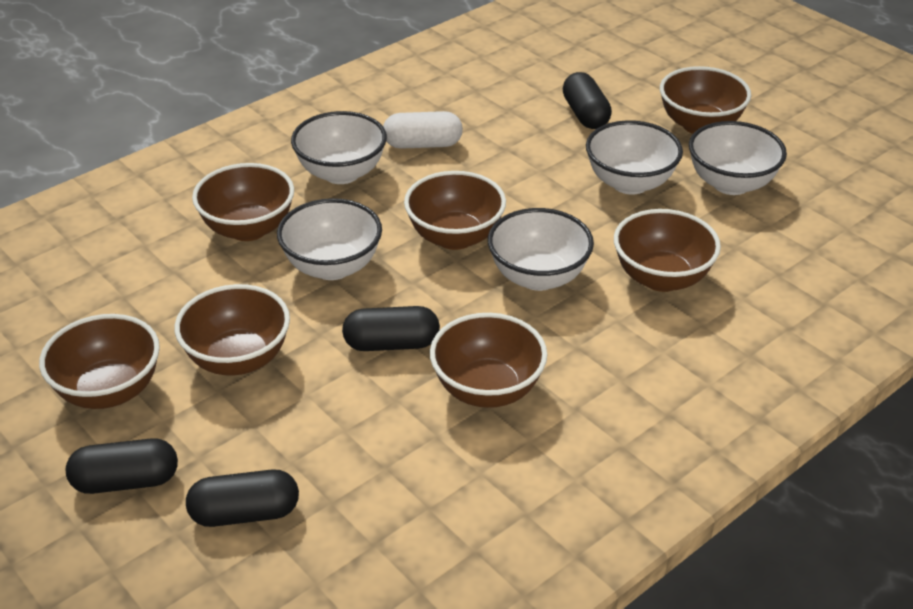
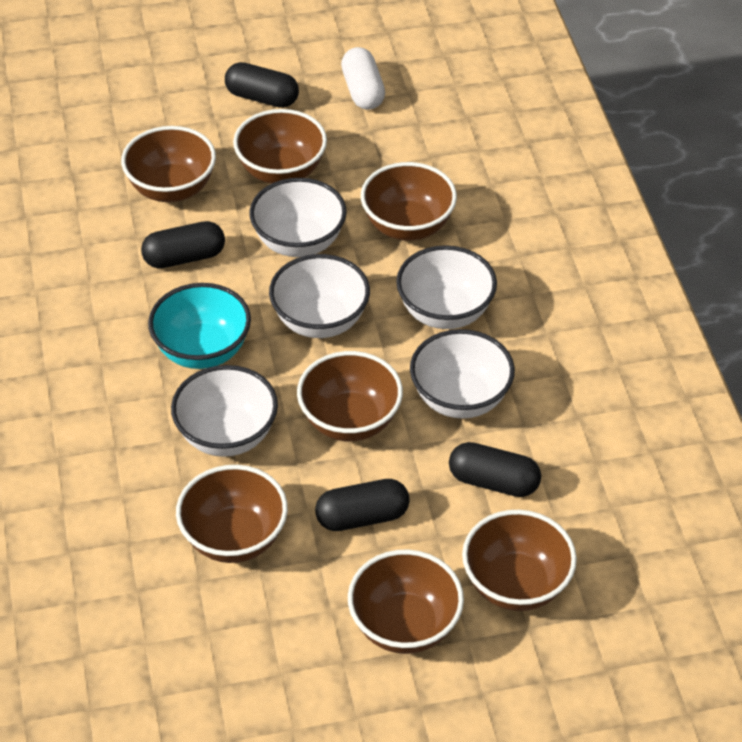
turquoise bowl: 0 -> 1

